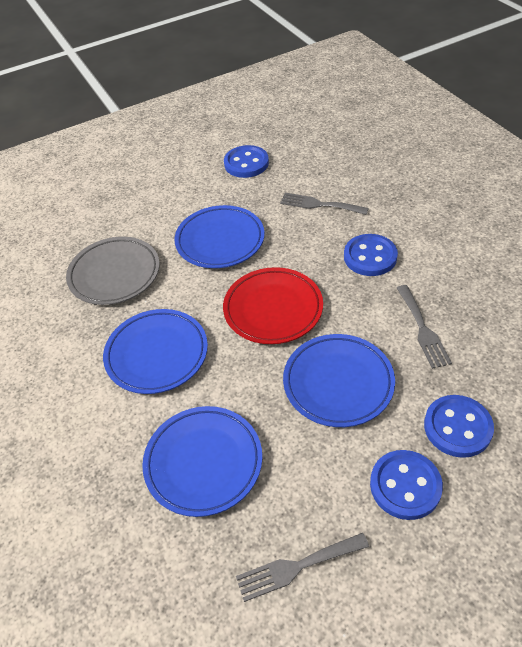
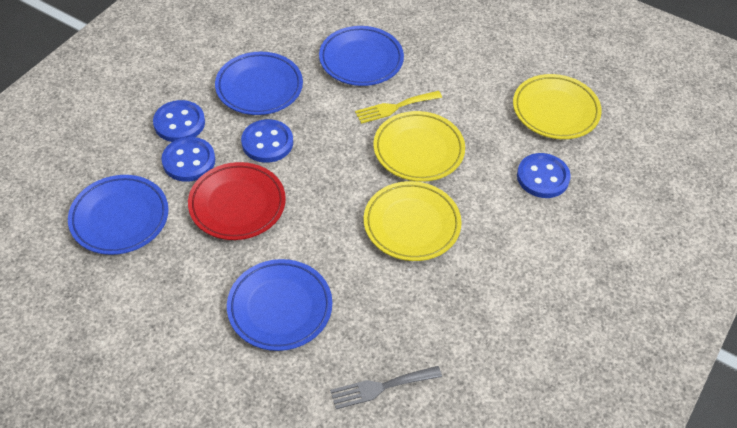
grey fork: 3 -> 1
grey plate: 1 -> 0
yellow fork: 0 -> 1
yellow plate: 0 -> 3

